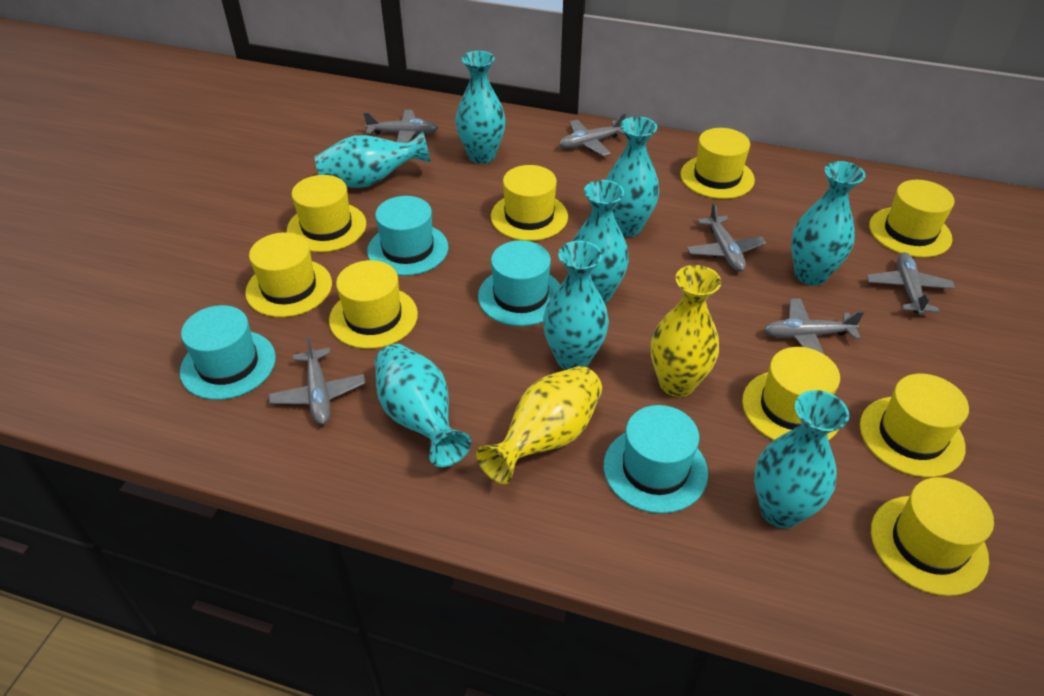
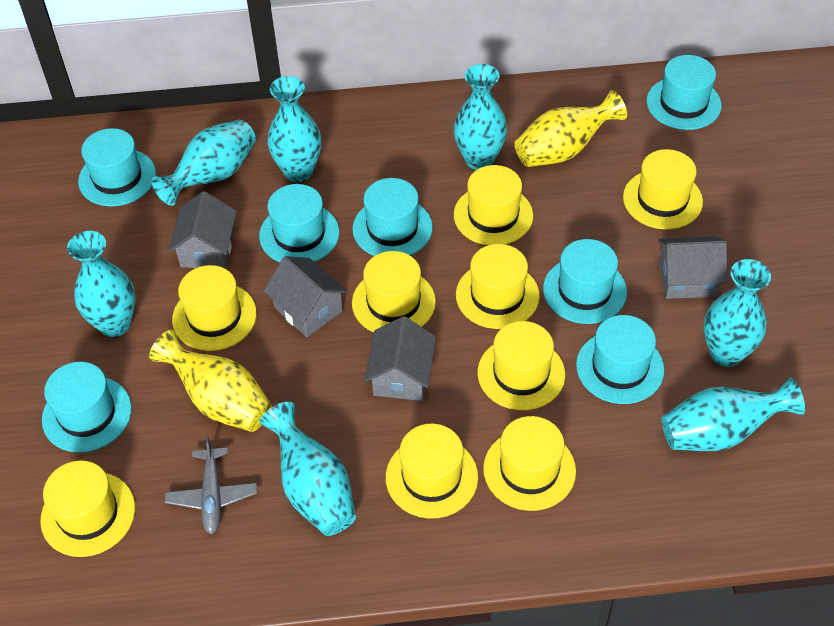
grey house: 0 -> 4
grey plane: 6 -> 1
turquoise hat: 4 -> 7
turquoise vase: 8 -> 7

